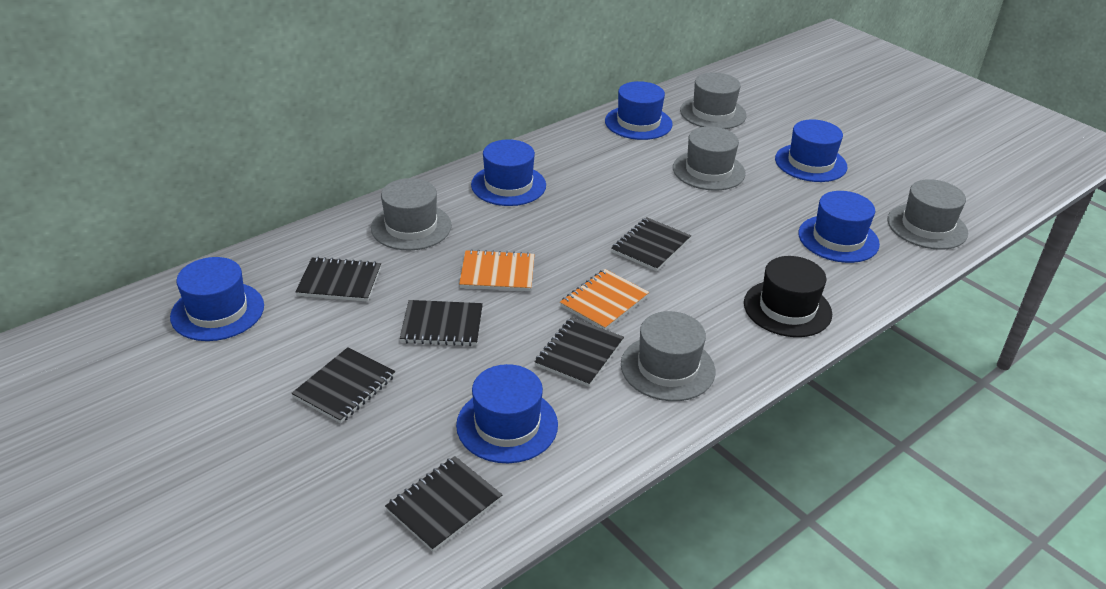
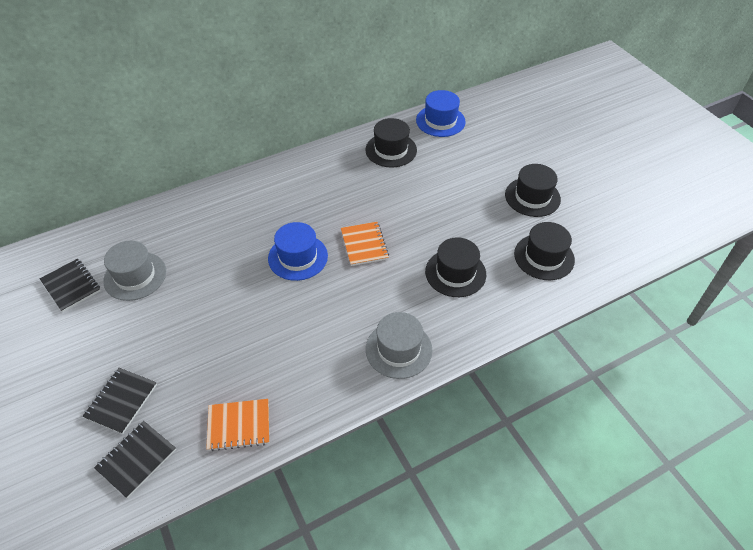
black hat: 1 -> 4
black notebook: 6 -> 3
blue hat: 6 -> 2
grey hat: 5 -> 2

